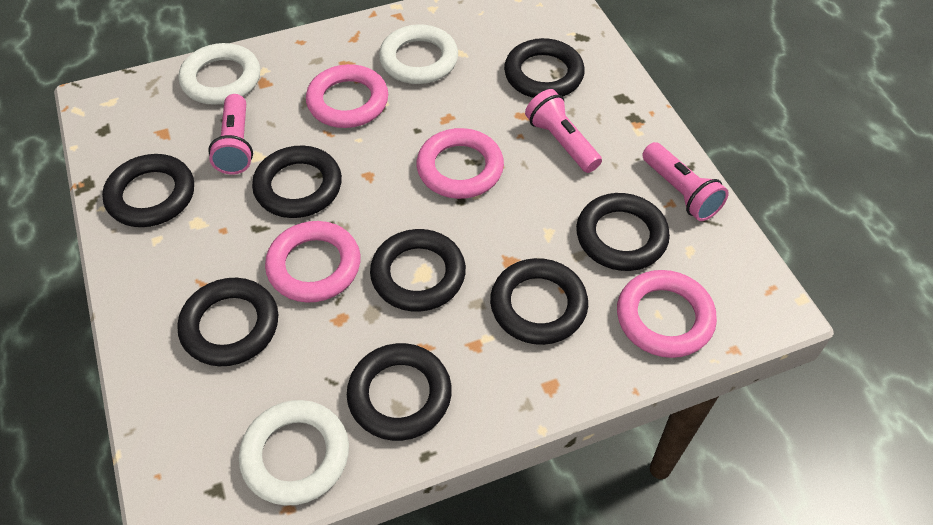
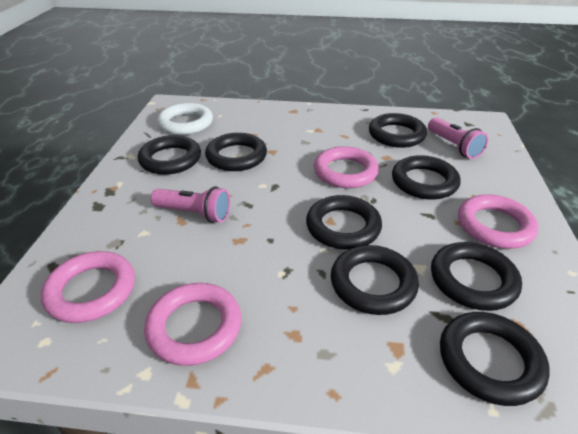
pink flashlight: 3 -> 2
white ring: 3 -> 1

